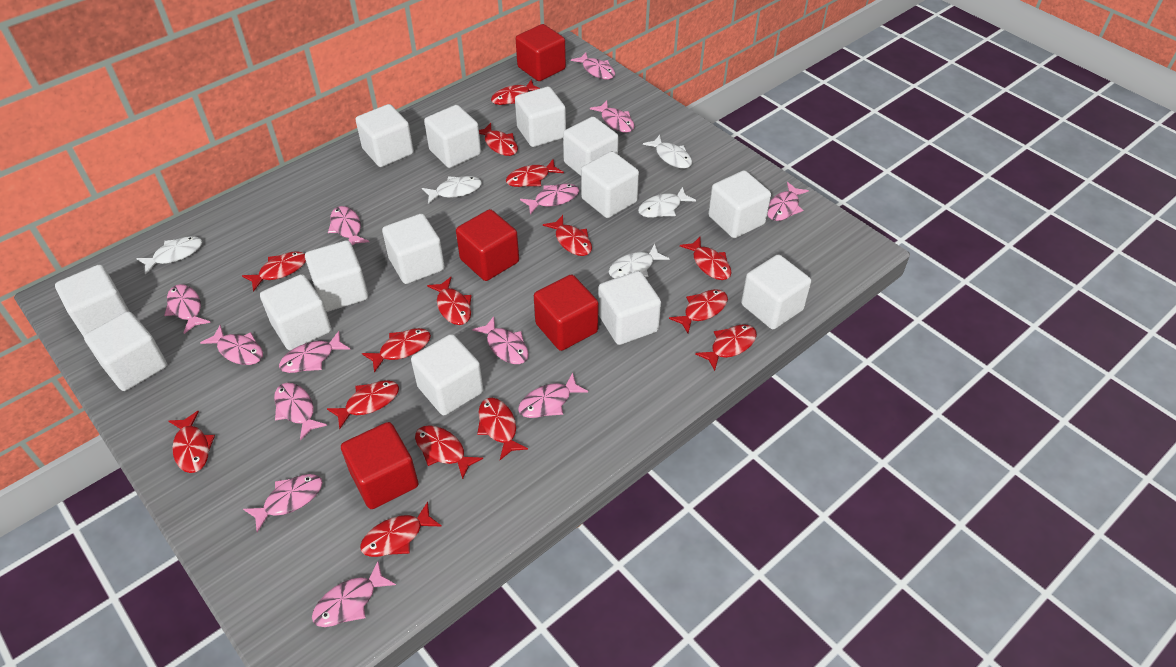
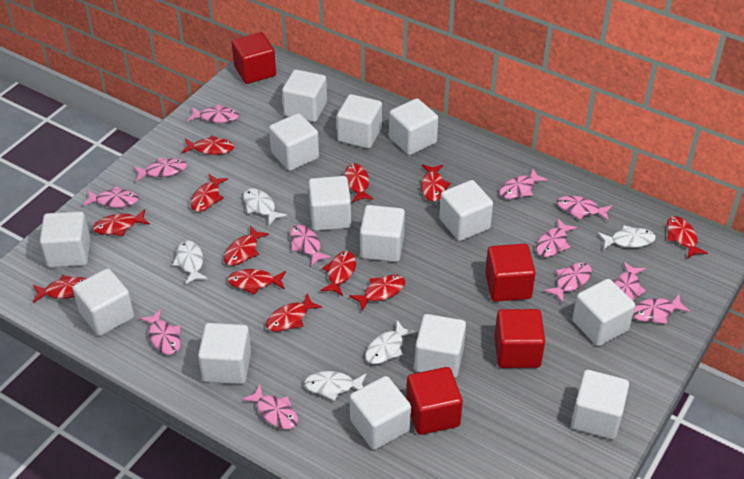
pink fish: 13 -> 12
red fish: 15 -> 12

